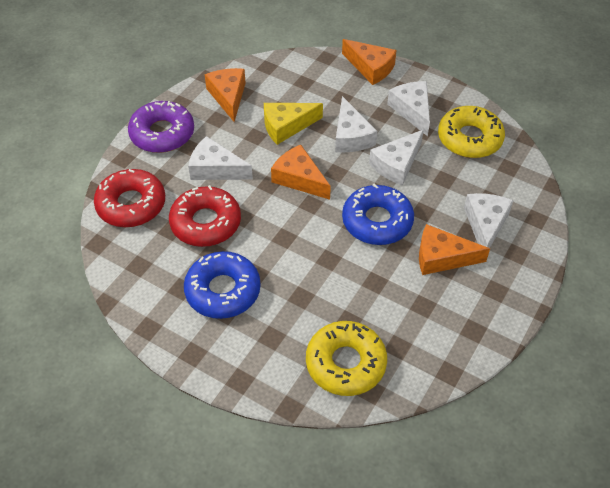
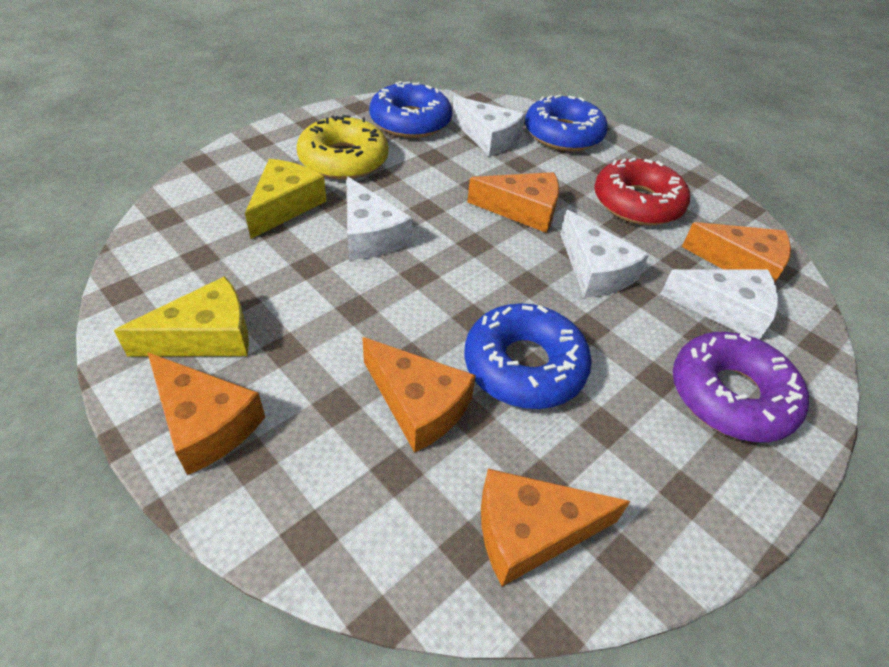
blue donut: 2 -> 3
orange cheese: 4 -> 5
red donut: 2 -> 1
white cheese: 5 -> 4
yellow cheese: 1 -> 2
yellow donut: 2 -> 1

